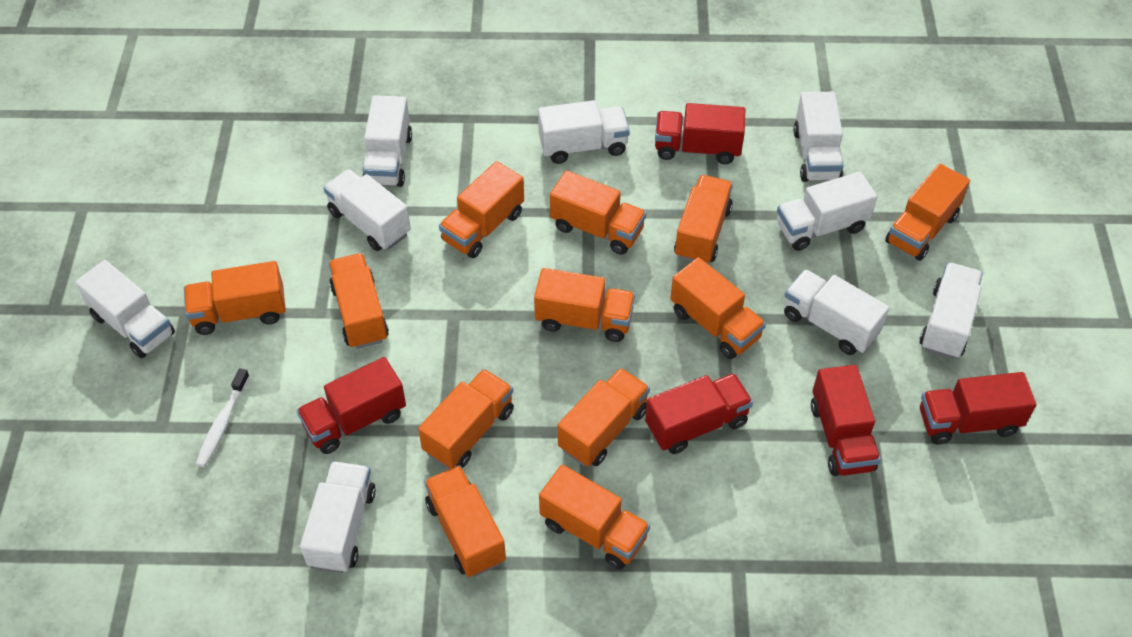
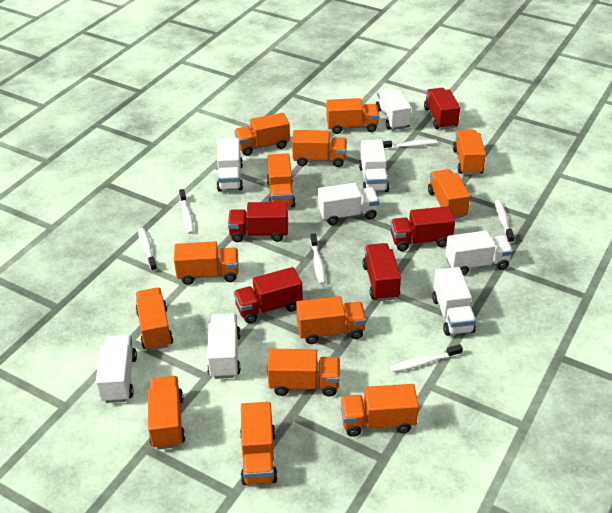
orange truck: 12 -> 13
white toothbrush: 1 -> 6
white truck: 9 -> 8

